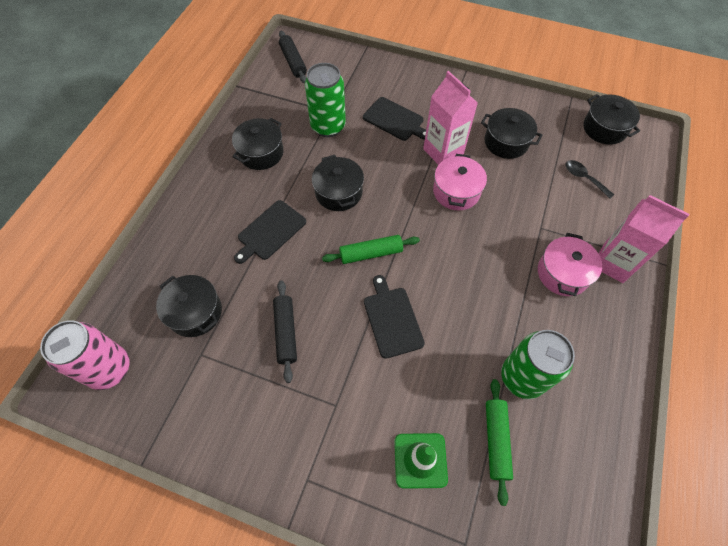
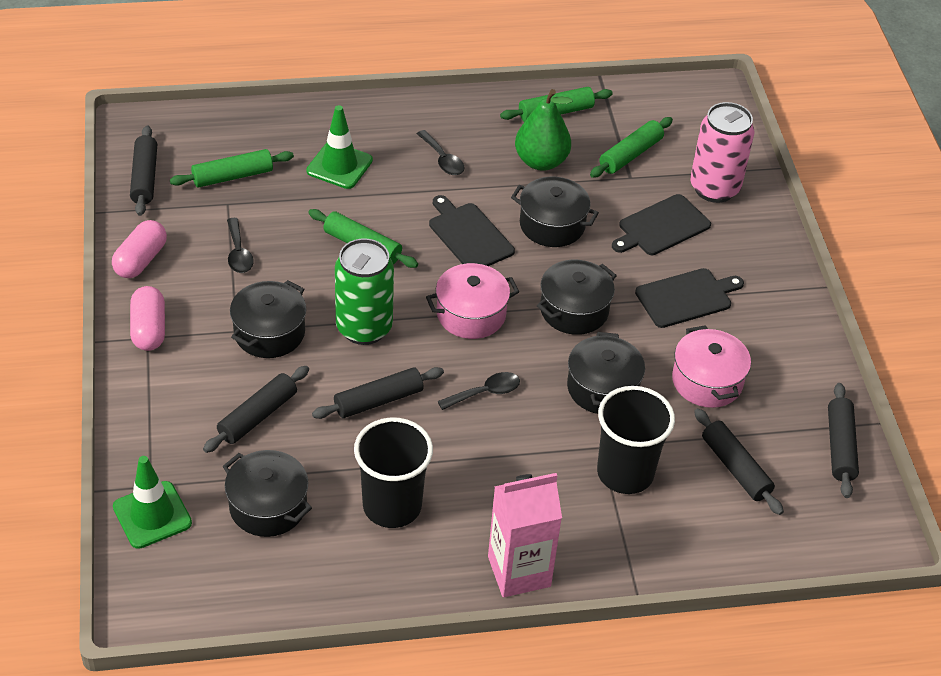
black cup: 0 -> 2
black rolling pin: 2 -> 5
black spoon: 1 -> 3
green can: 2 -> 1
green pear: 0 -> 1
green rolling pin: 2 -> 4
green traffic cone: 1 -> 2
pink capsule: 0 -> 2
pink carton: 2 -> 1

